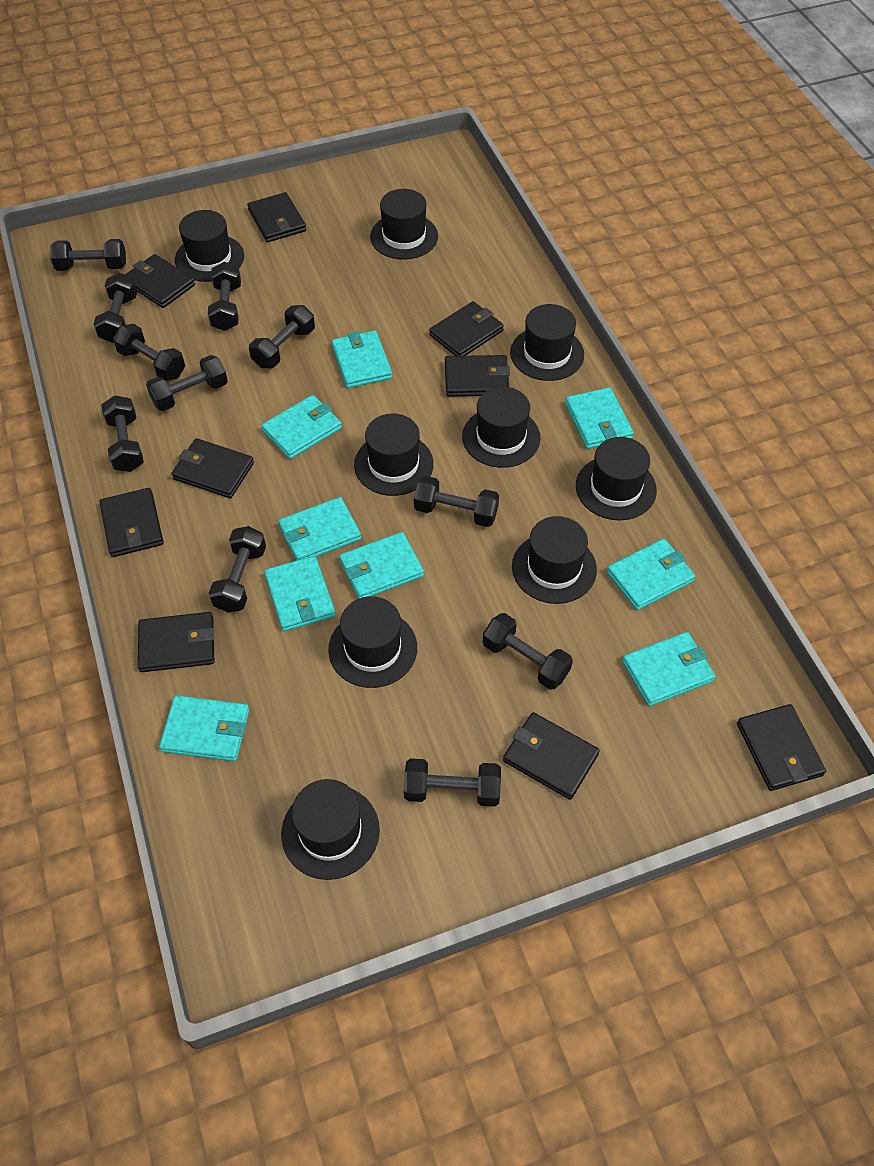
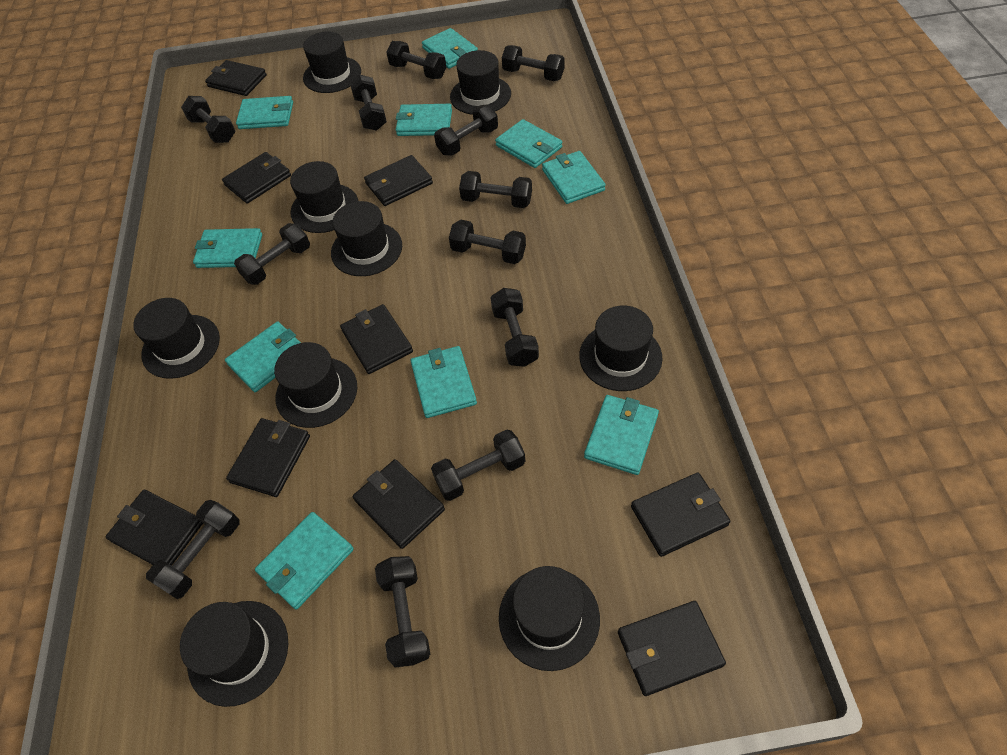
black dumbbell: 11 -> 12
turquoise wallet: 9 -> 10

